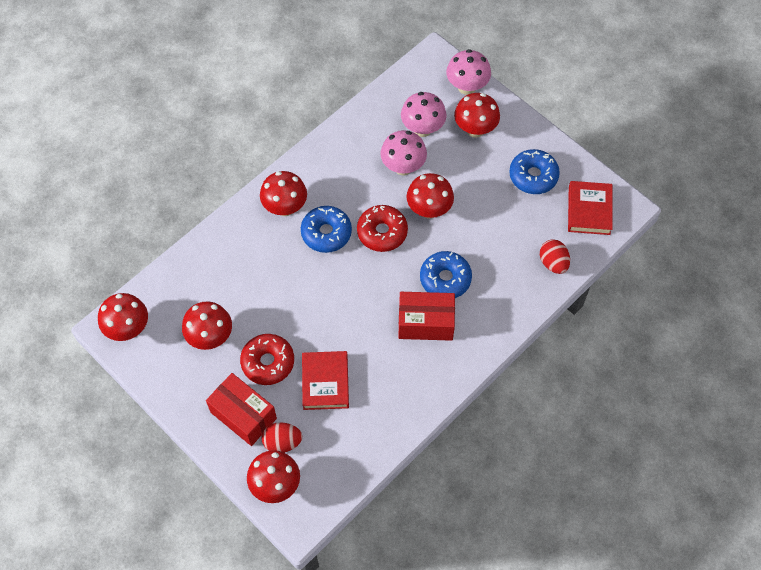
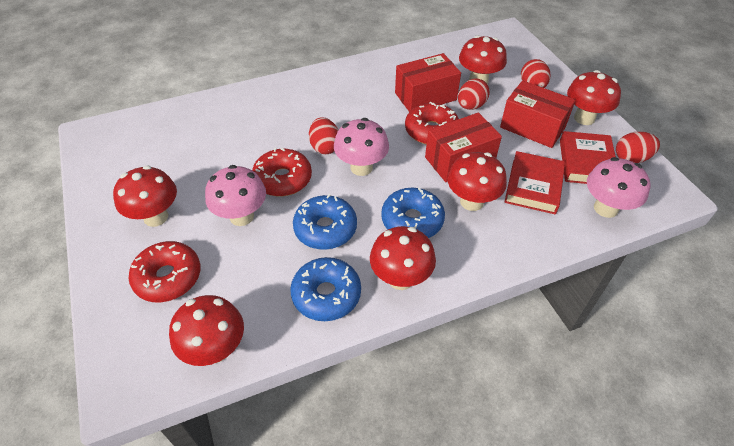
red box: 2 -> 3
red donut: 2 -> 3
red egg: 2 -> 4

